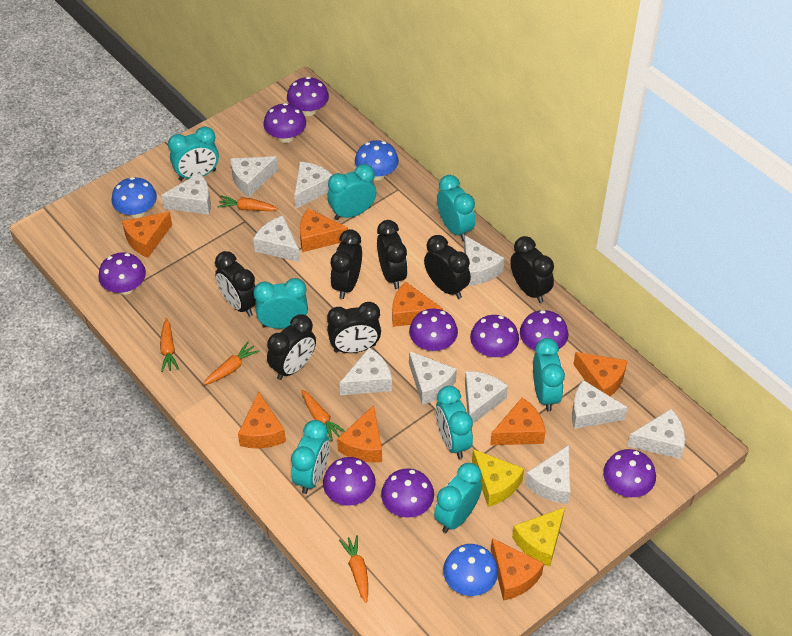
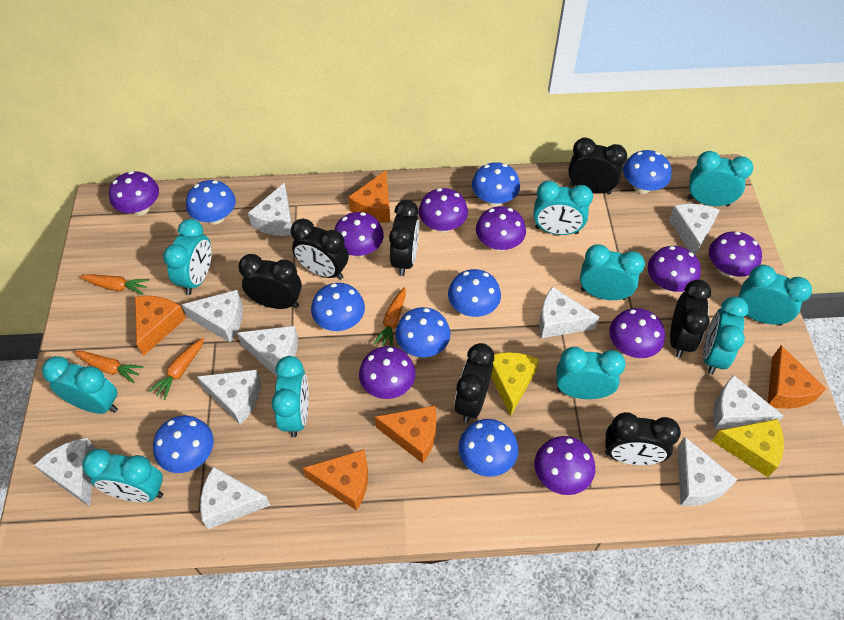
blue mushroom: 3 -> 8
orange carrot: 5 -> 4
orange cheese: 8 -> 5
turquoise clock: 8 -> 10
white cheese: 11 -> 10

